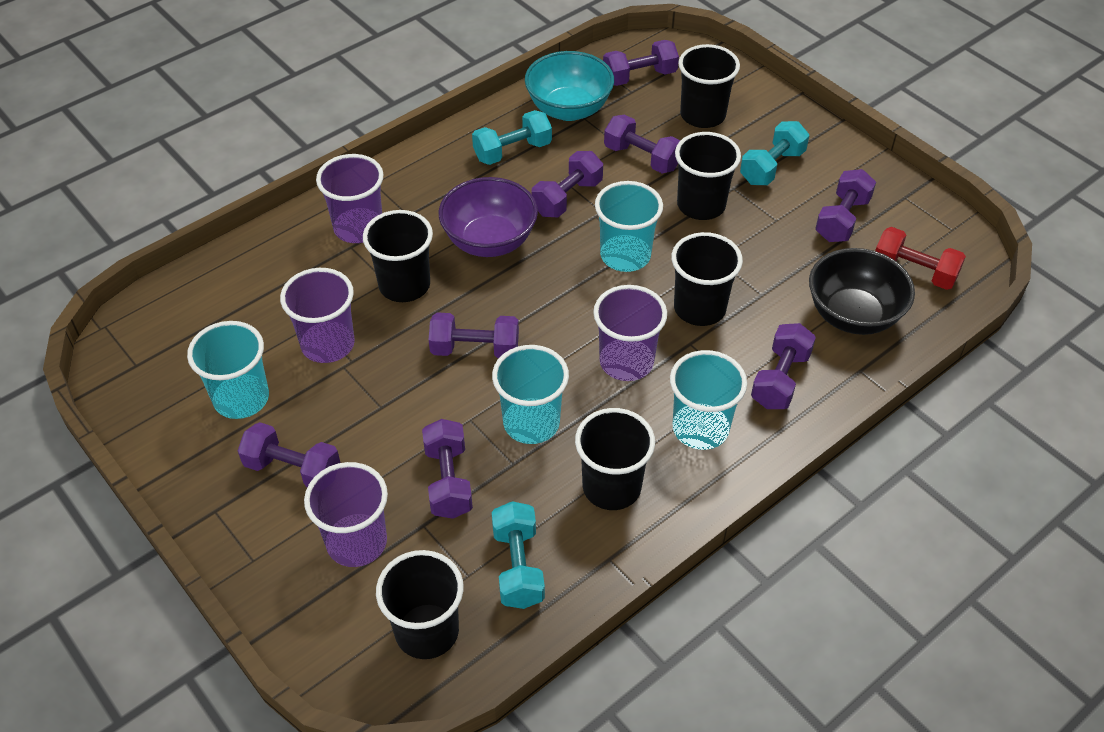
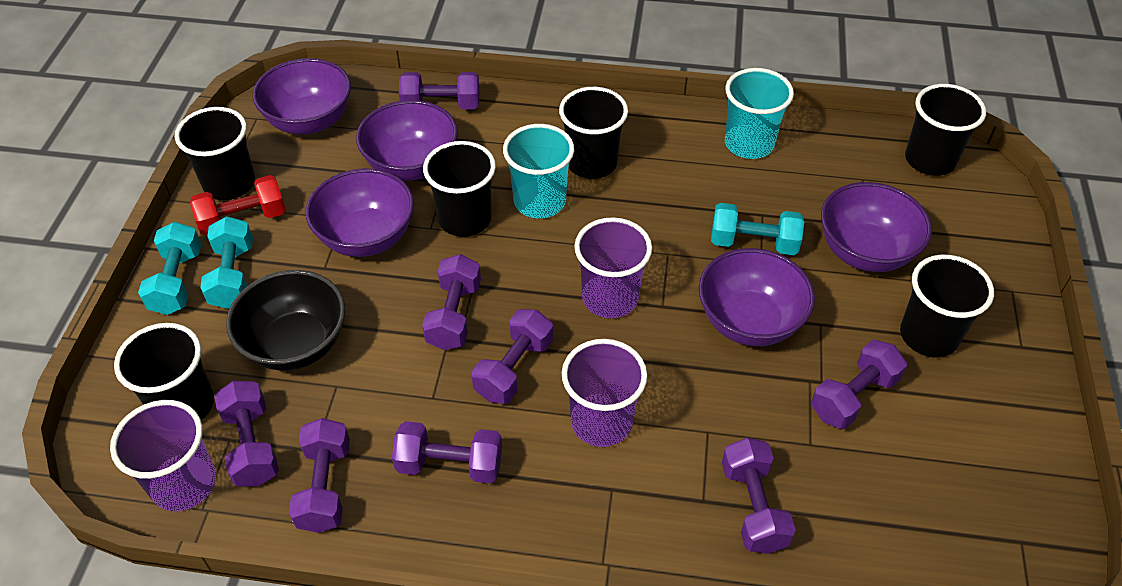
purple bowl: 1 -> 5
purple cup: 4 -> 3
turquoise bowl: 1 -> 0
turquoise cup: 4 -> 2

